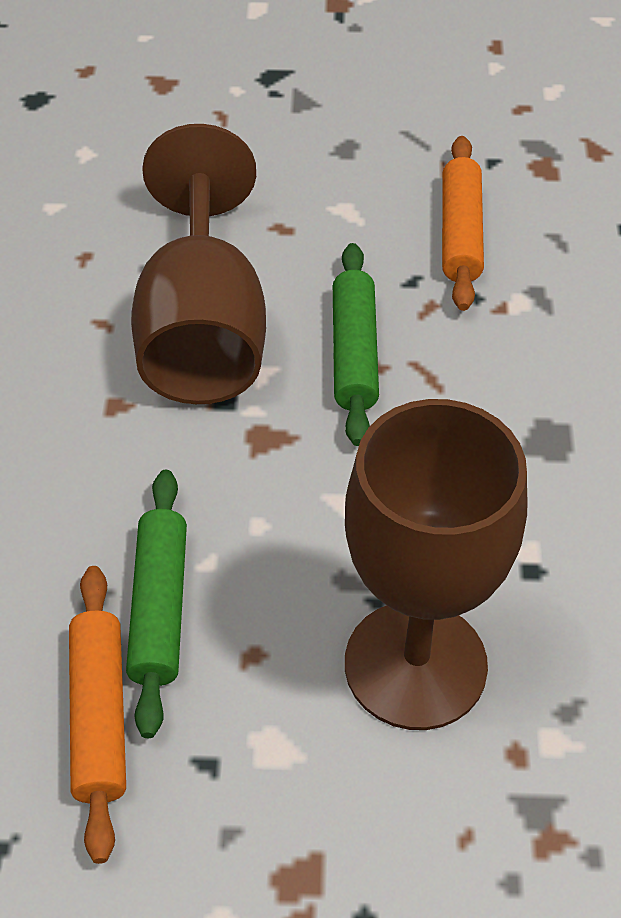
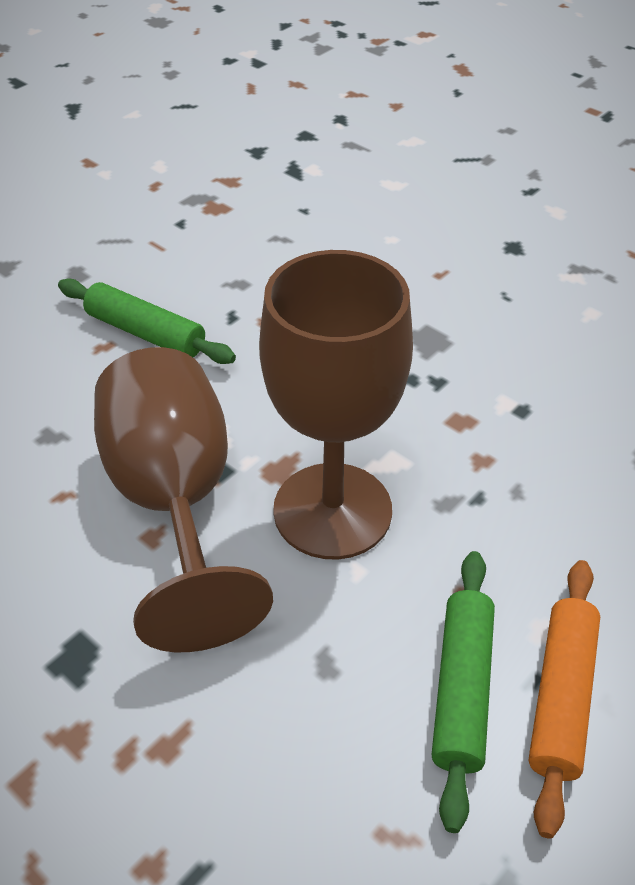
orange rolling pin: 2 -> 1

